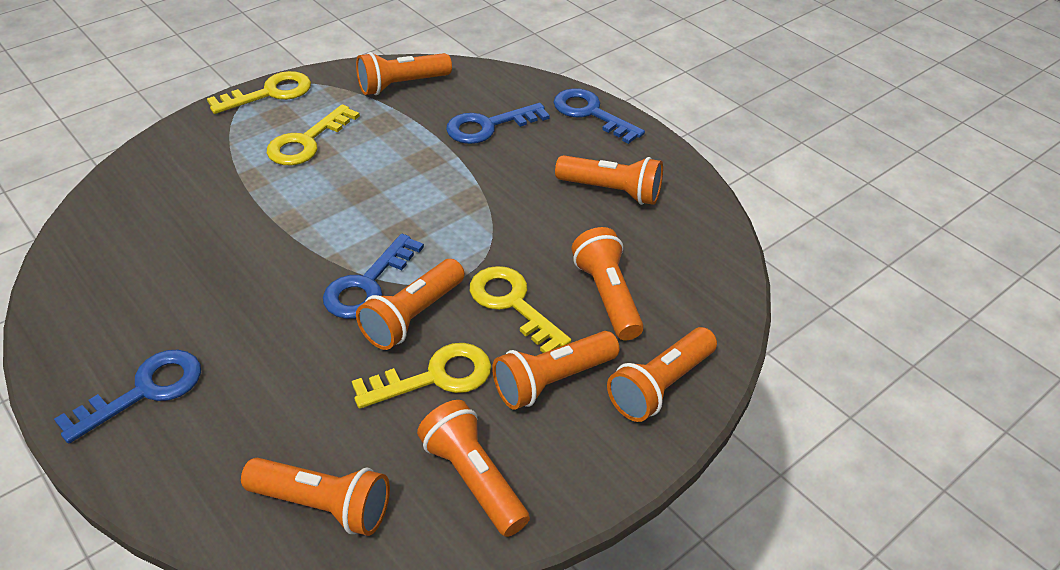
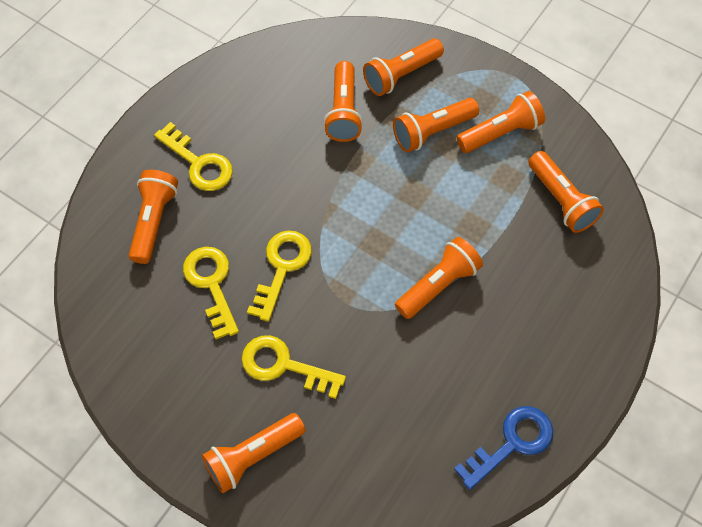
blue key: 4 -> 1

